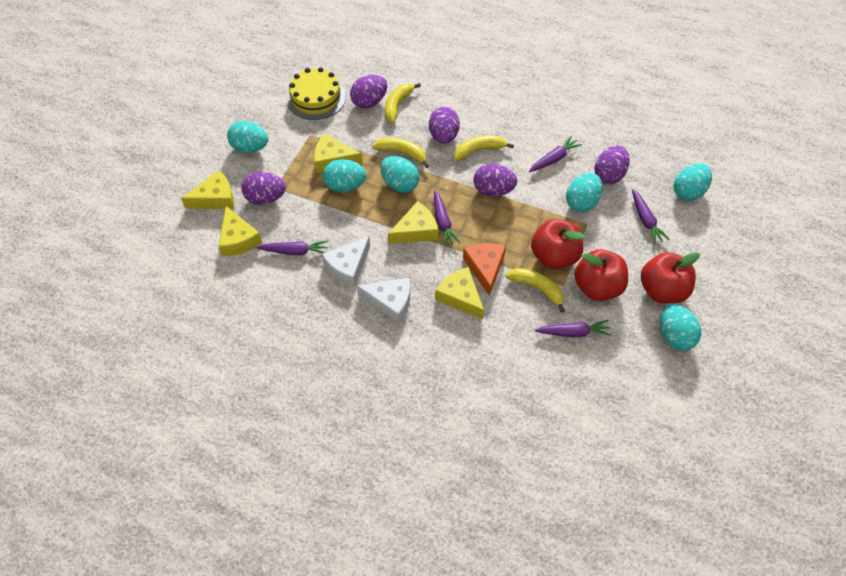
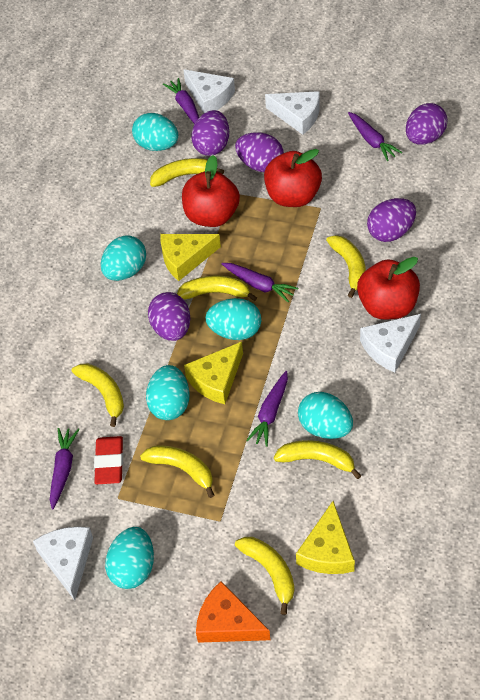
red eraser: 0 -> 1
white cheese: 2 -> 4
yellow banana: 4 -> 7
yellow cake: 1 -> 0
yellow cheese: 5 -> 3

